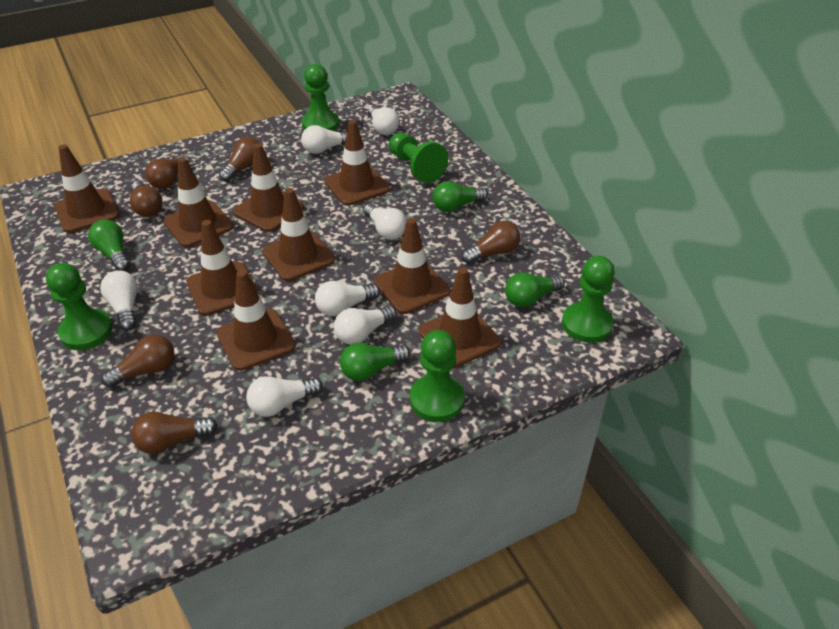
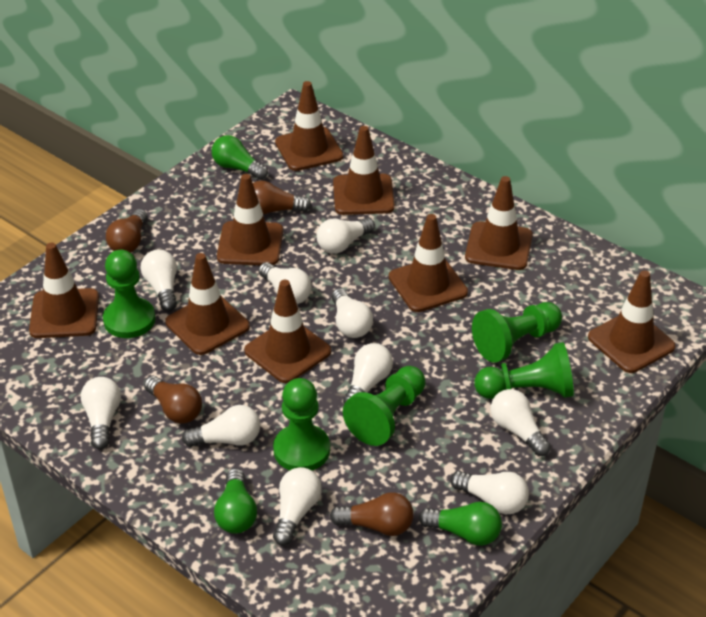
brown light bulb: 6 -> 4
green light bulb: 4 -> 3
white light bulb: 7 -> 10

